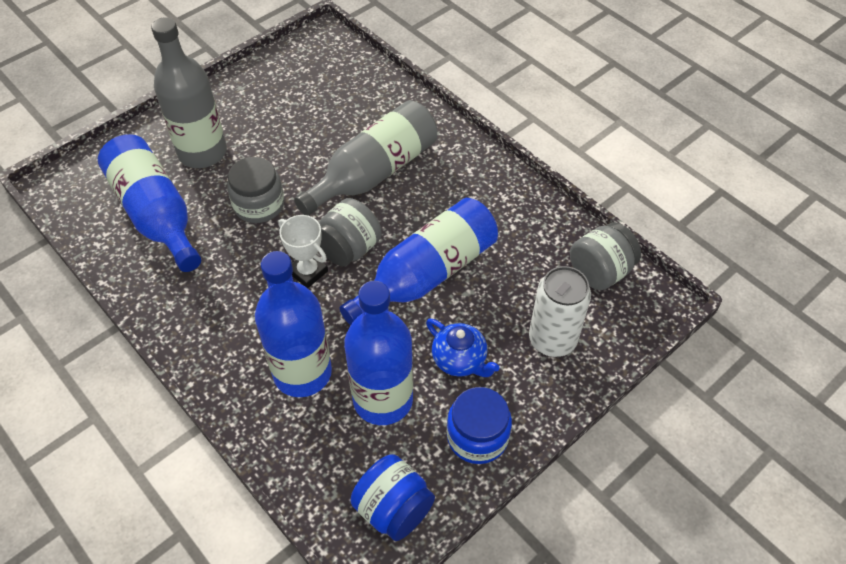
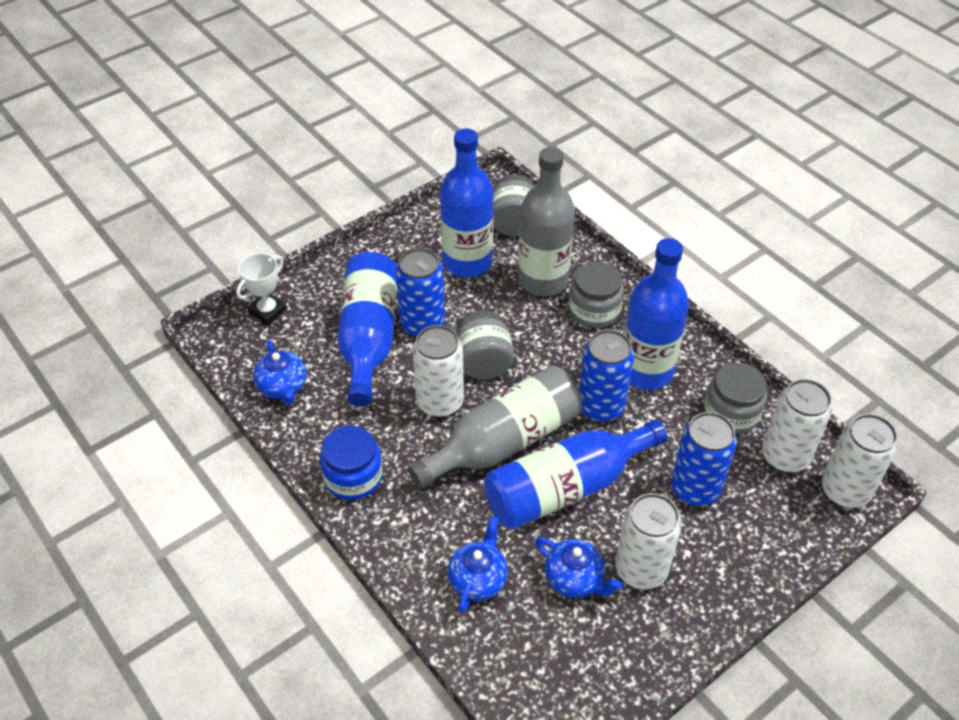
blue can: 0 -> 3
blue jar: 2 -> 1
blue teapot: 1 -> 3
grey jar: 3 -> 4
white can: 1 -> 4

